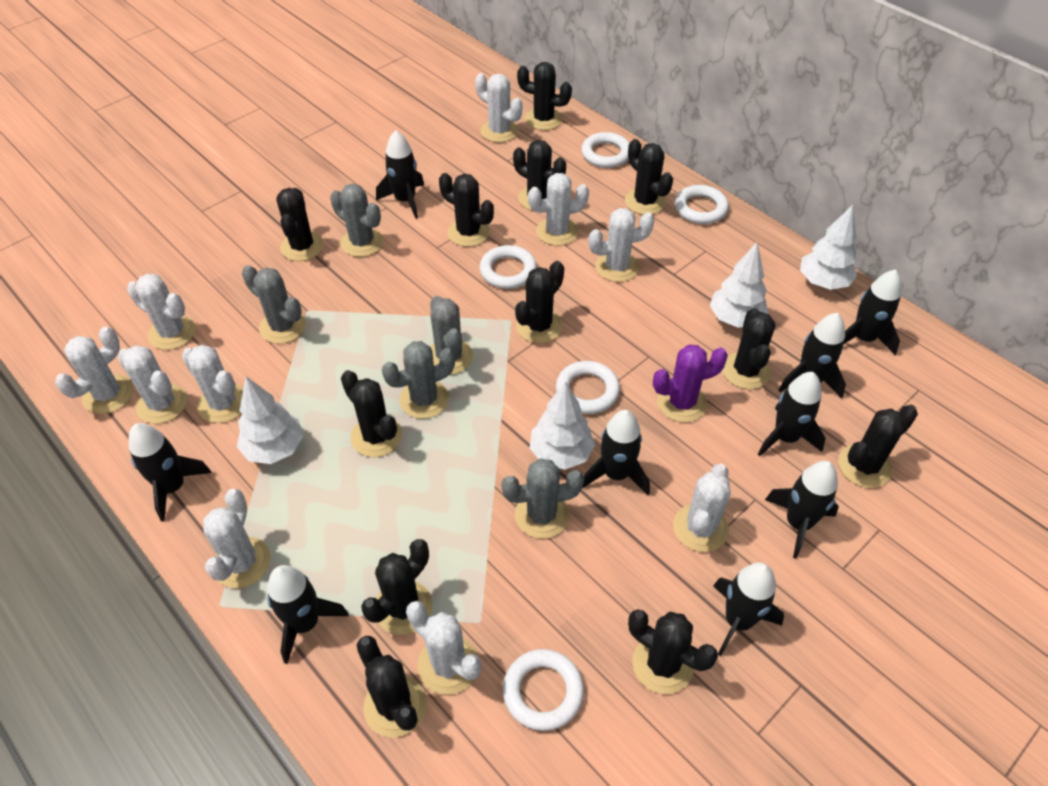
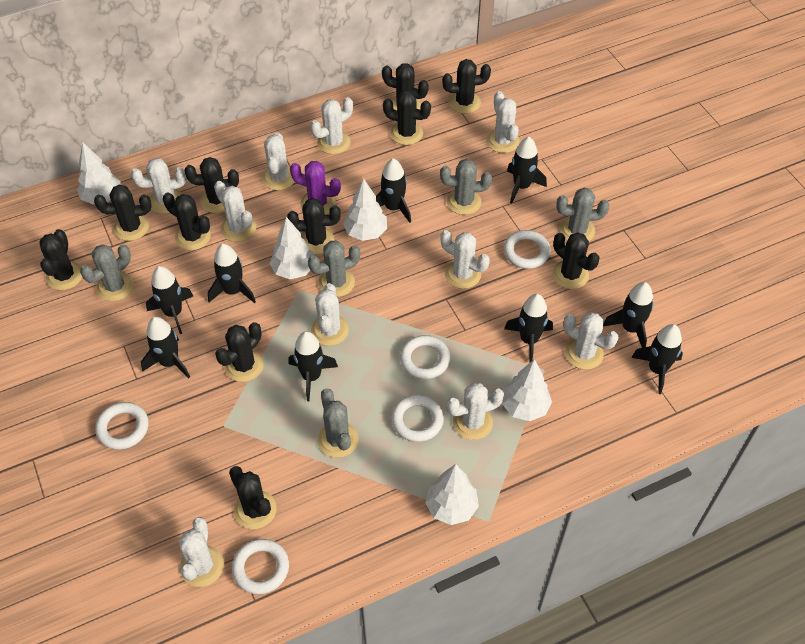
black cactus: 12 -> 11
white tree: 4 -> 5

